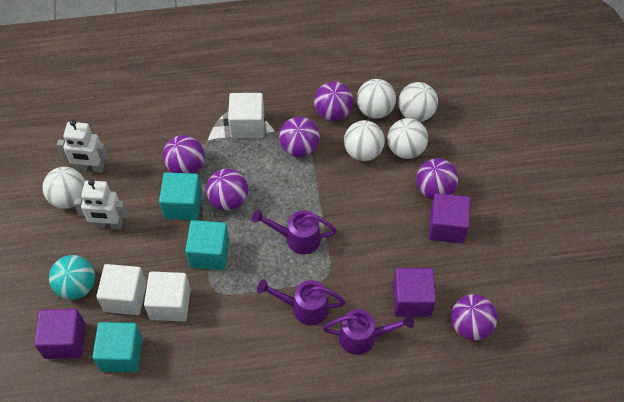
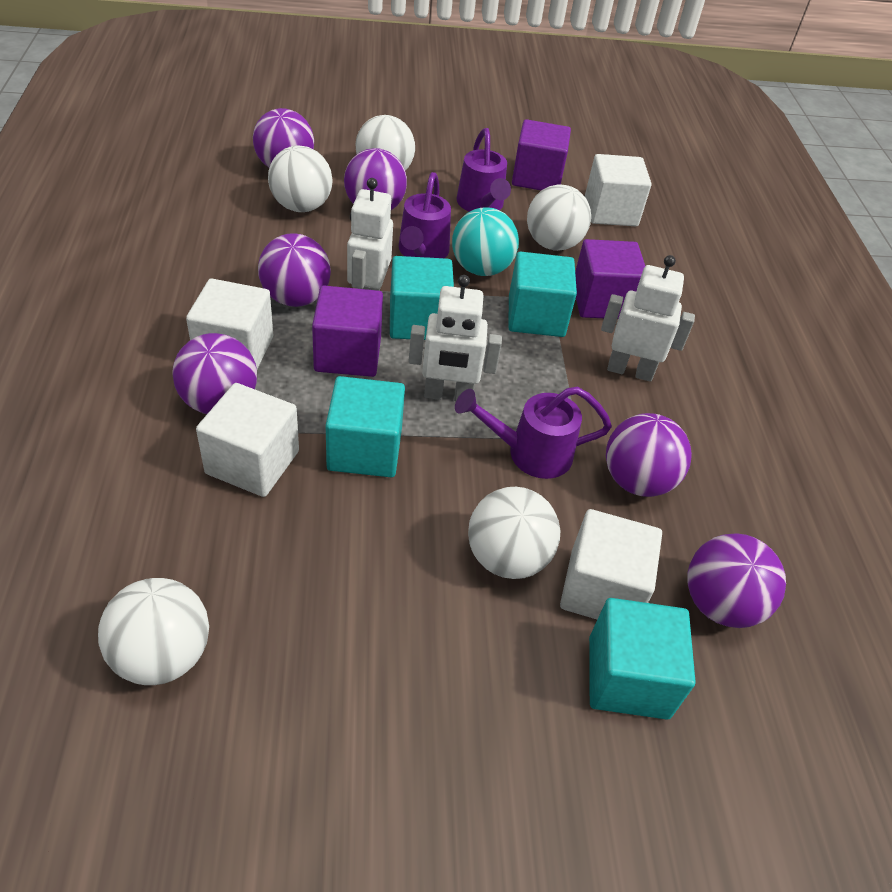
turquoise cube: 3 -> 4
white cube: 3 -> 4
white robot: 2 -> 3

